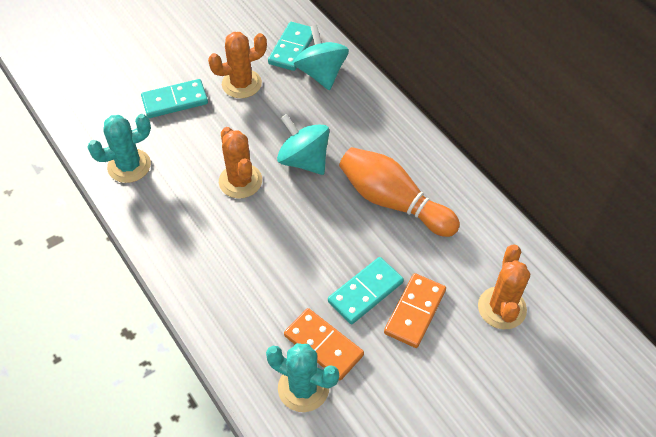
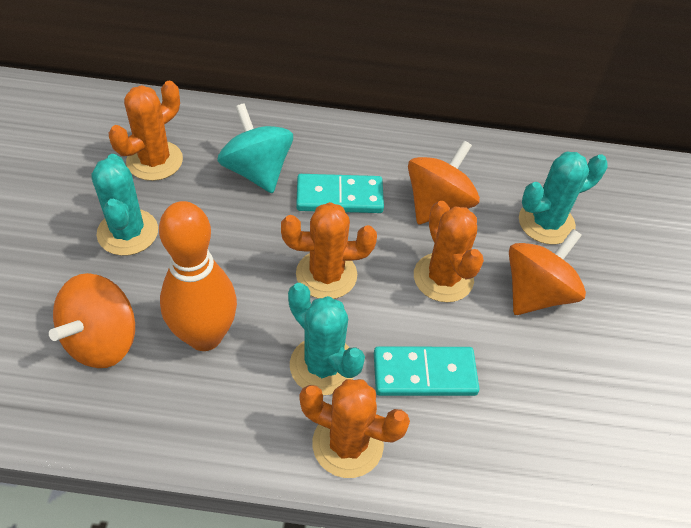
orange cactus: 3 -> 4
orange domino: 2 -> 0
orange spinning top: 0 -> 3
turquoise cactus: 2 -> 3
turquoise domino: 3 -> 2
turquoise spinning top: 2 -> 1

